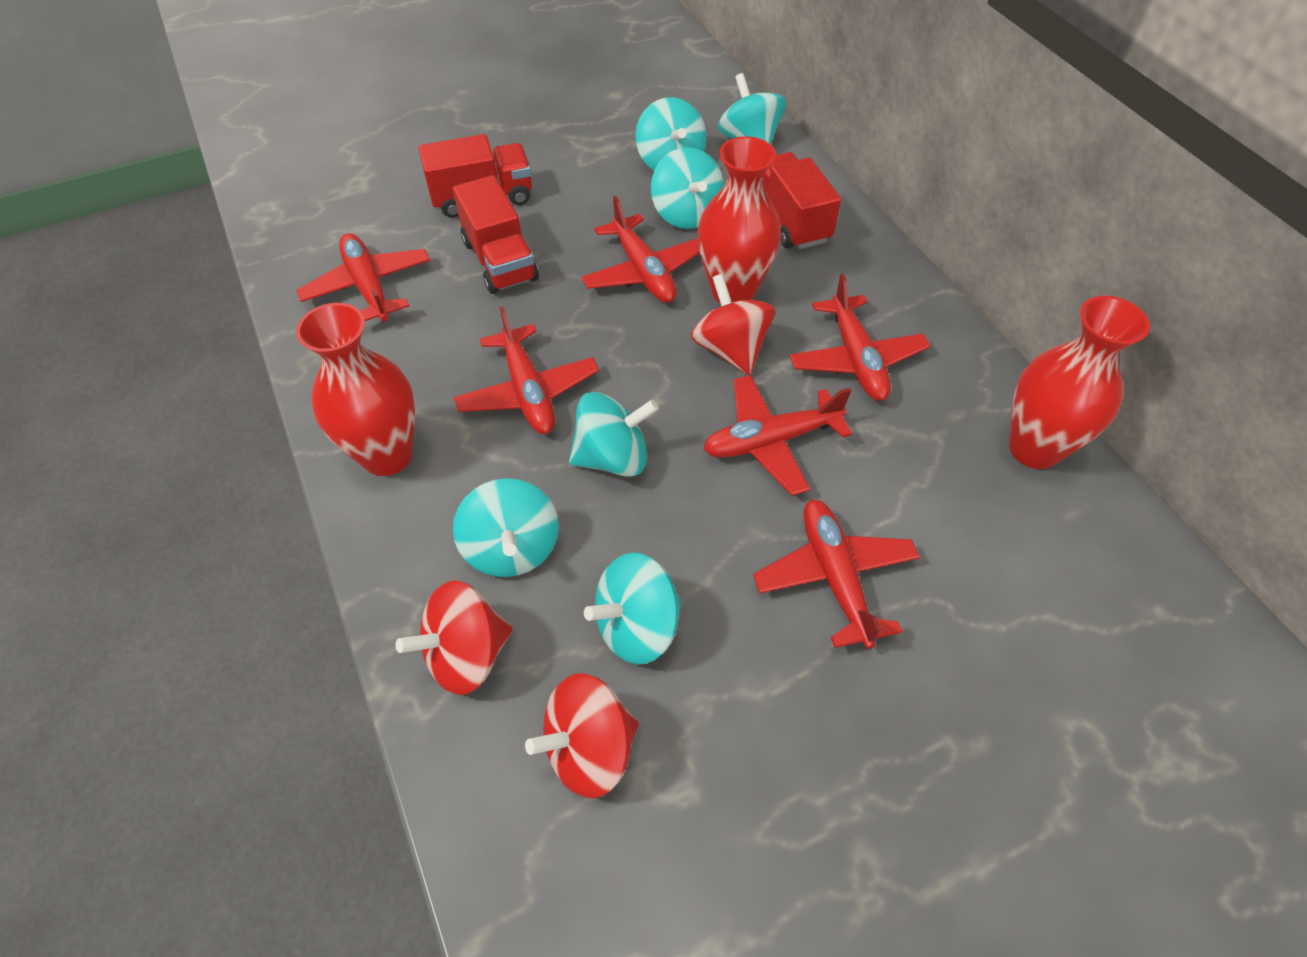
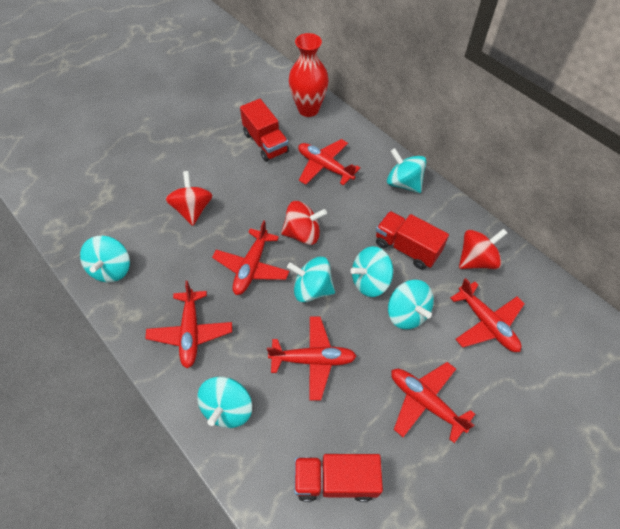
red vase: 3 -> 1

